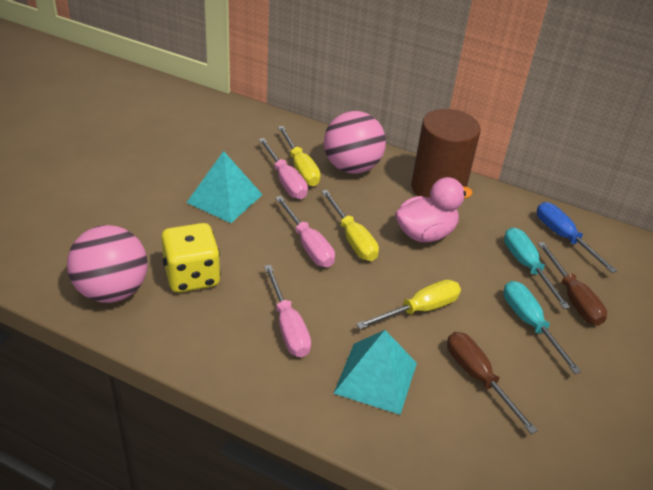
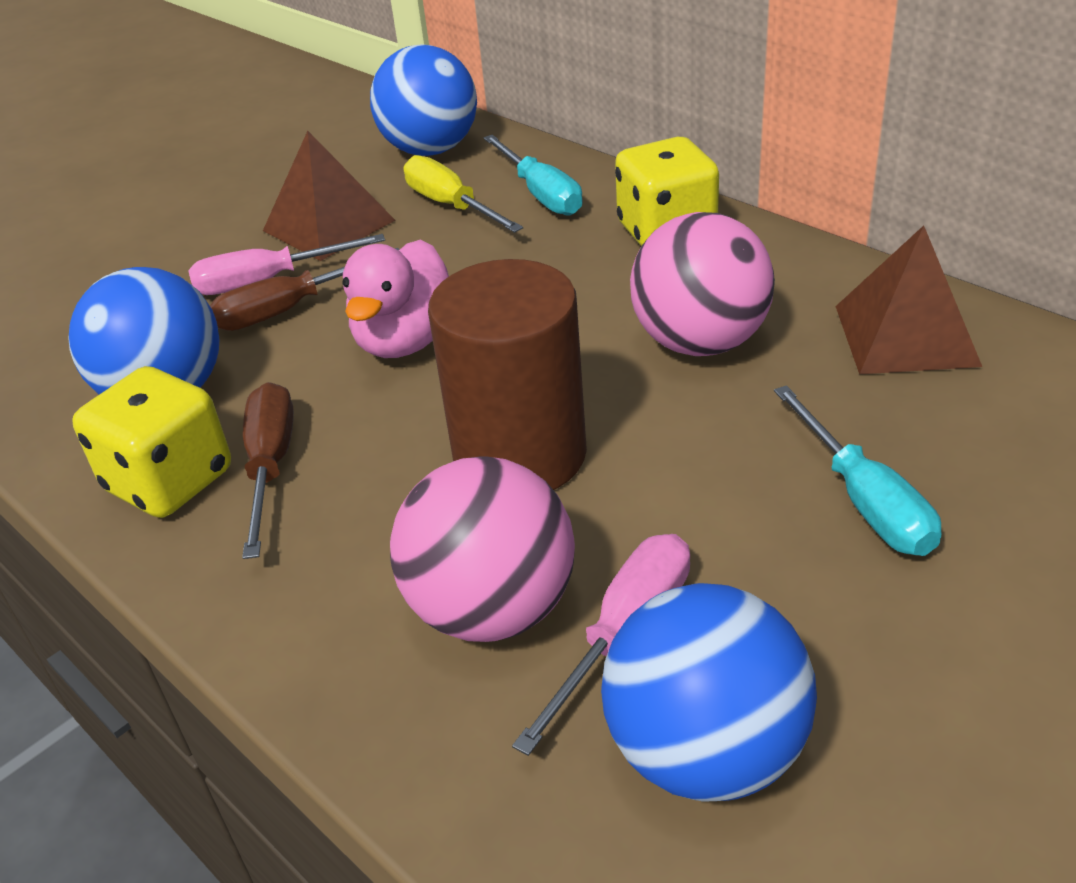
blue ball: 0 -> 3
blue screwdriver: 1 -> 0
brown pyramid: 0 -> 2
pink screwdriver: 3 -> 2
turquoise pyramid: 2 -> 0
yellow dice: 1 -> 2
yellow screwdriver: 3 -> 1

